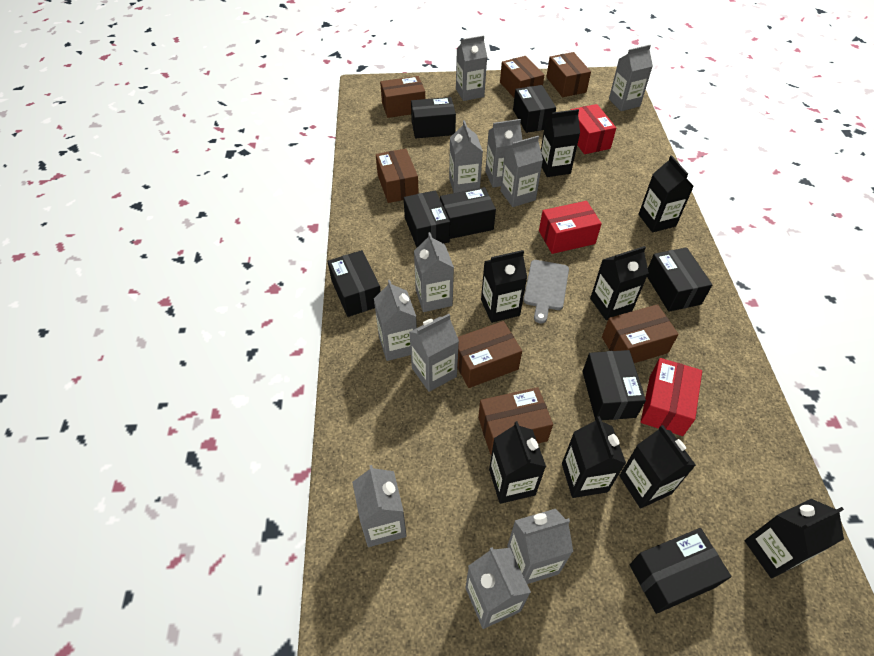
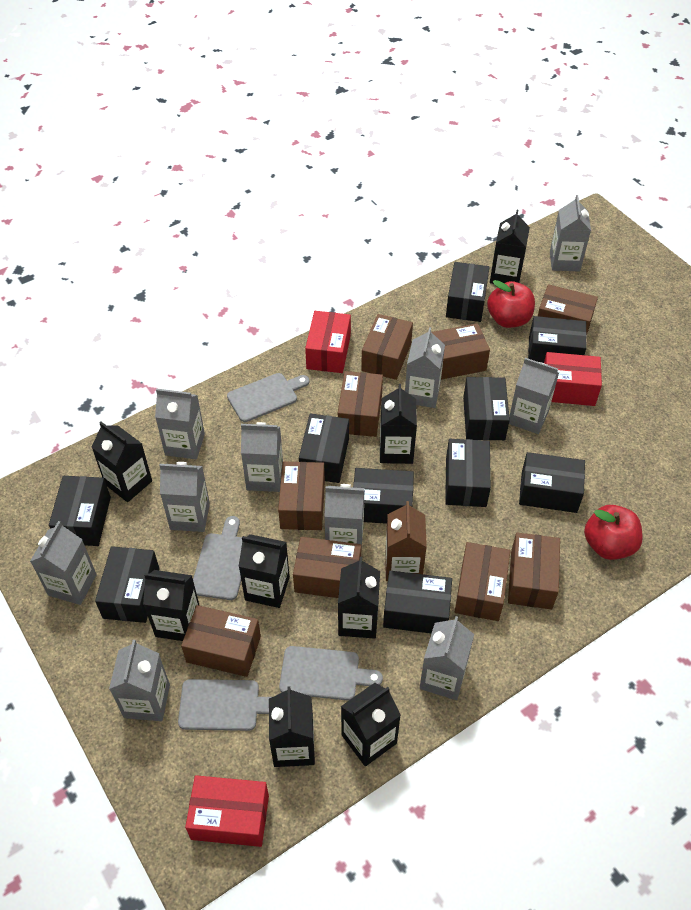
black box: 8 -> 10
brown box: 7 -> 9
brown carton: 0 -> 1
grey carton: 11 -> 10
grey cutting board: 1 -> 4
red apple: 0 -> 2

